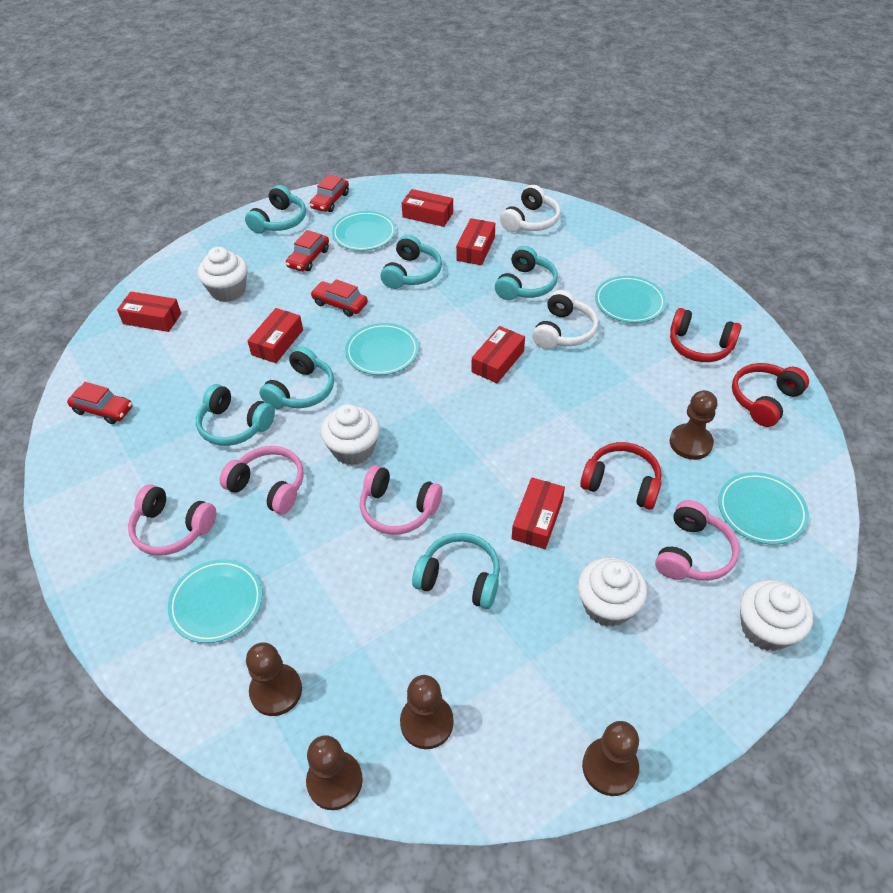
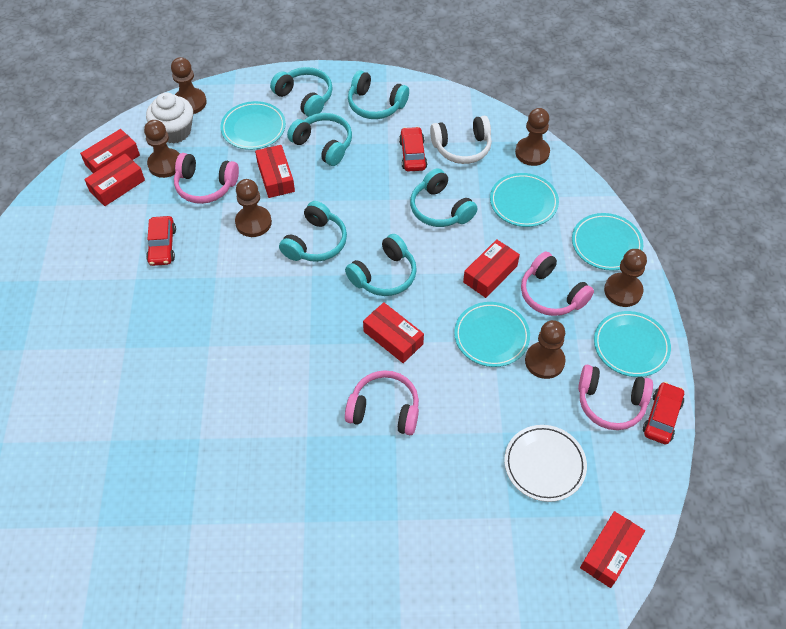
brown pawn: 5 -> 6
red car: 4 -> 3
red headphones: 3 -> 0
white cupcake: 4 -> 1
white headphones: 2 -> 1
white plate: 0 -> 1

